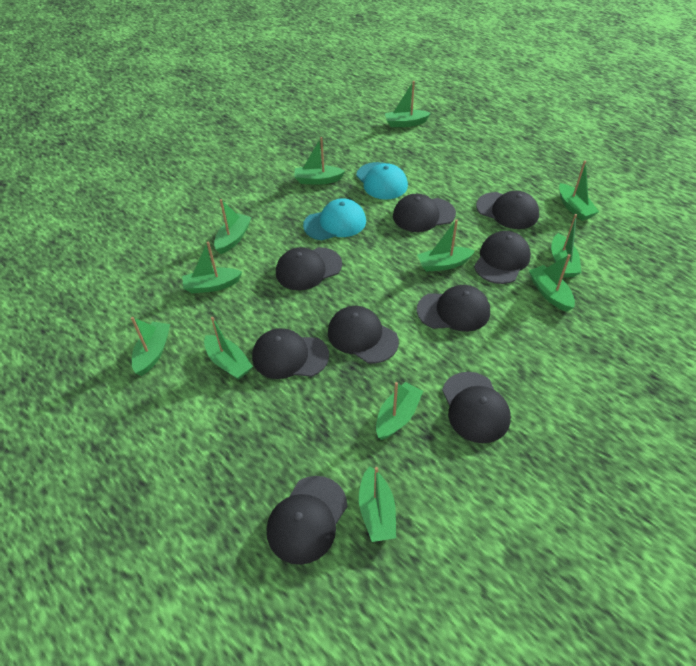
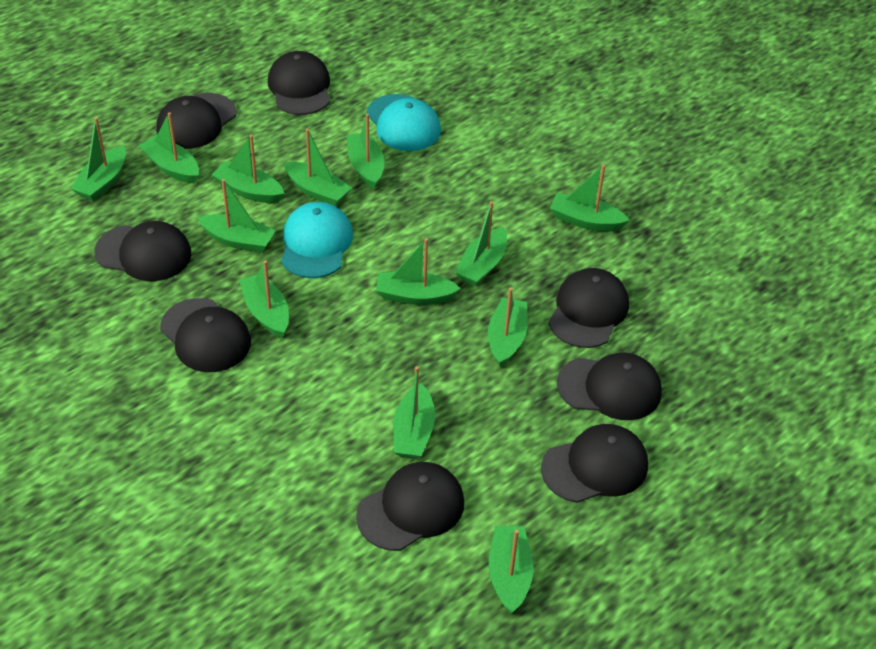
black cap: 9 -> 8
green boat: 12 -> 13

